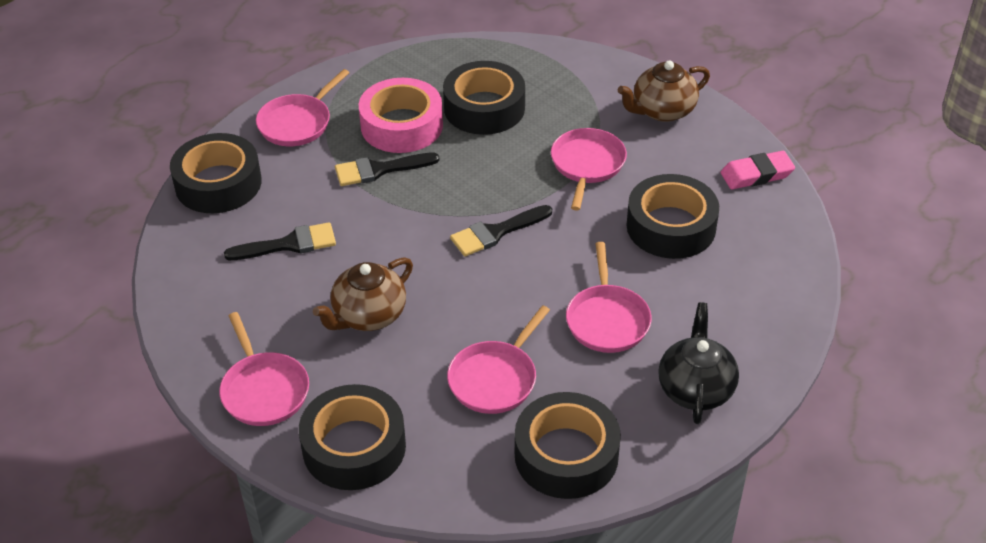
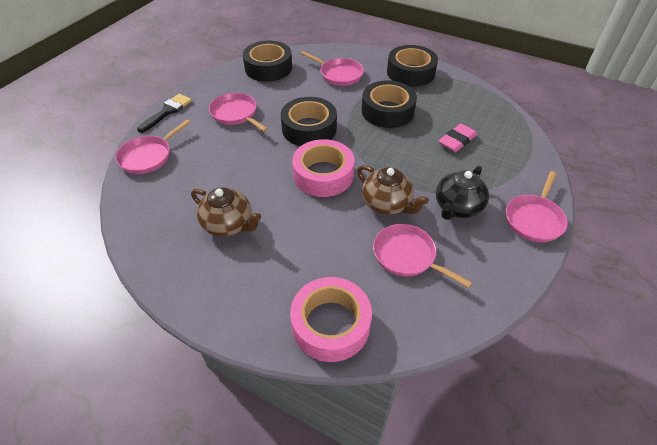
black brush: 3 -> 1
black tape: 5 -> 4
pink tape: 1 -> 2

